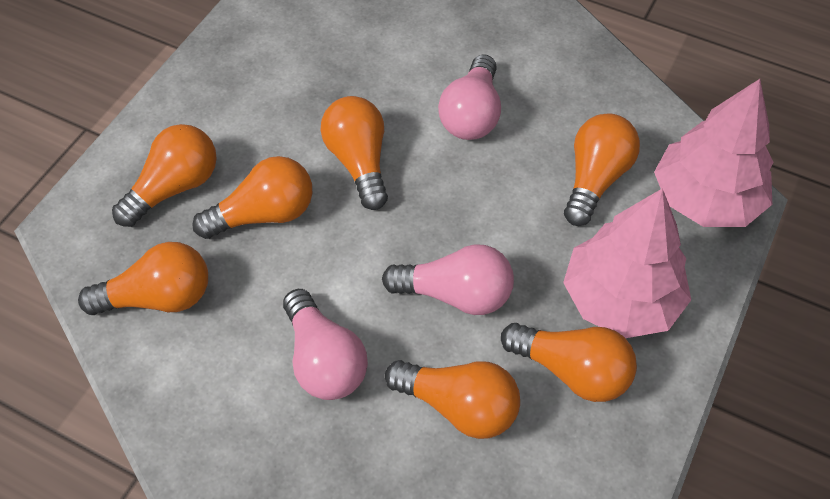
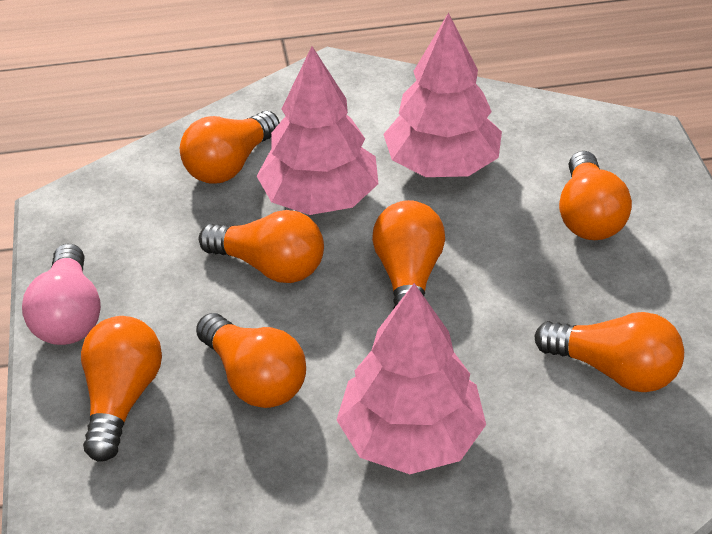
pink light bulb: 3 -> 1
pink tree: 2 -> 3

